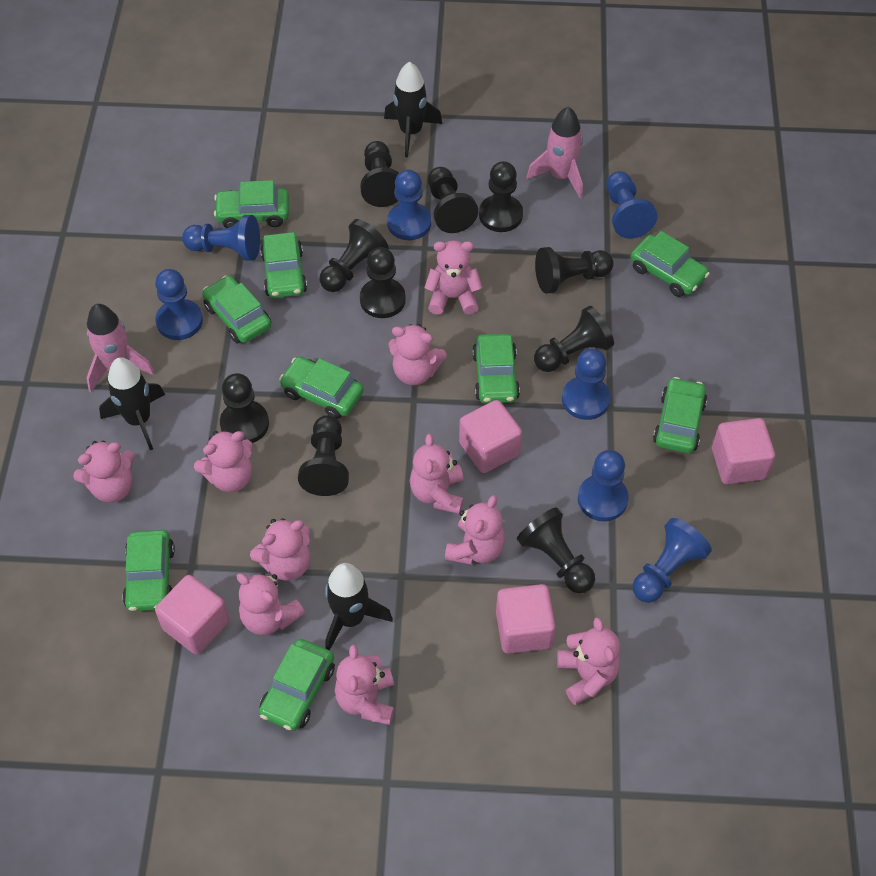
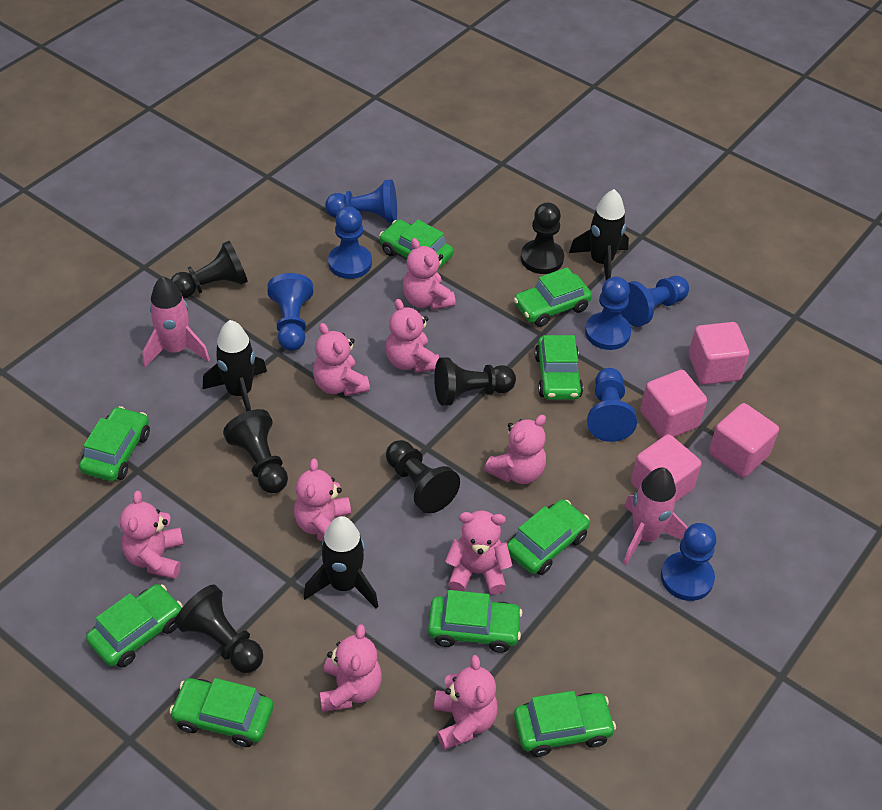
black pawn: 10 -> 6
pink teddy bear: 10 -> 9

